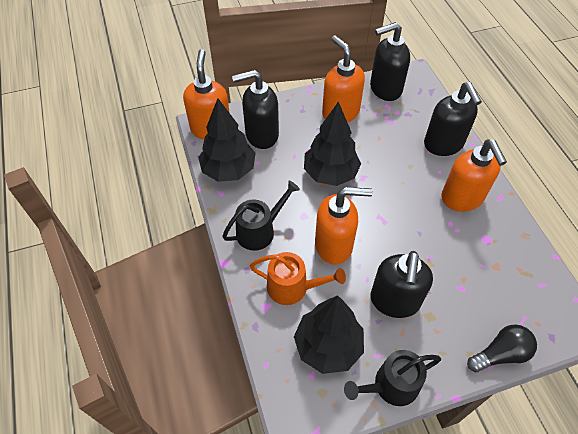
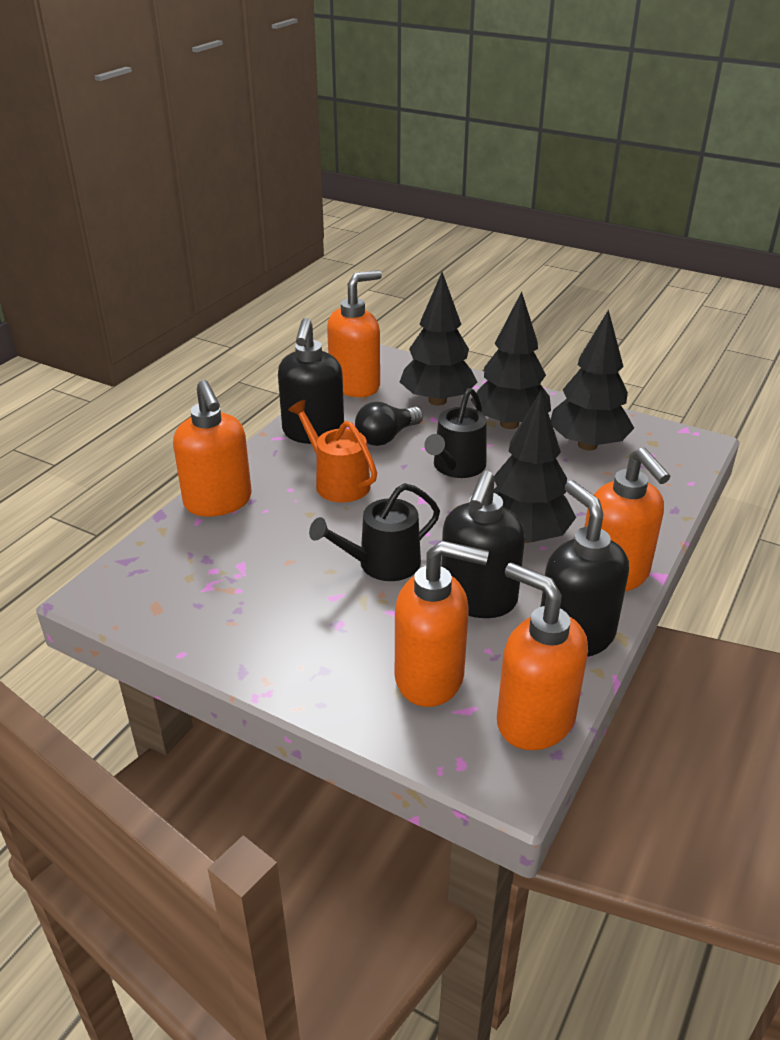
black soap dispenser: 4 -> 3
black tree: 3 -> 4
orange soap dispenser: 4 -> 5

